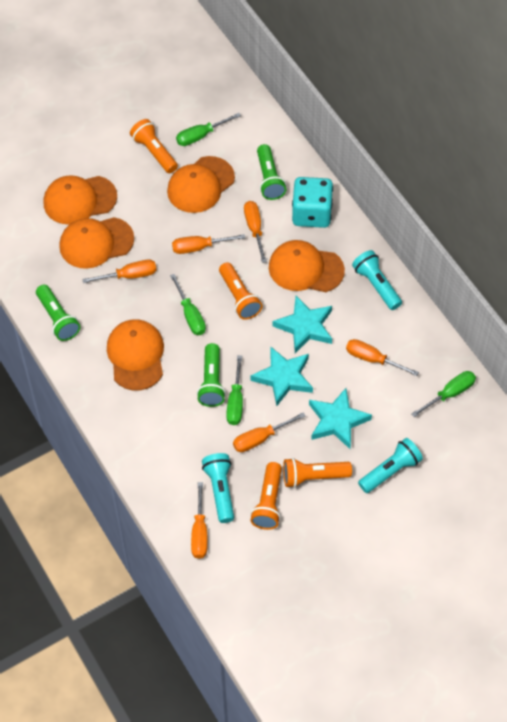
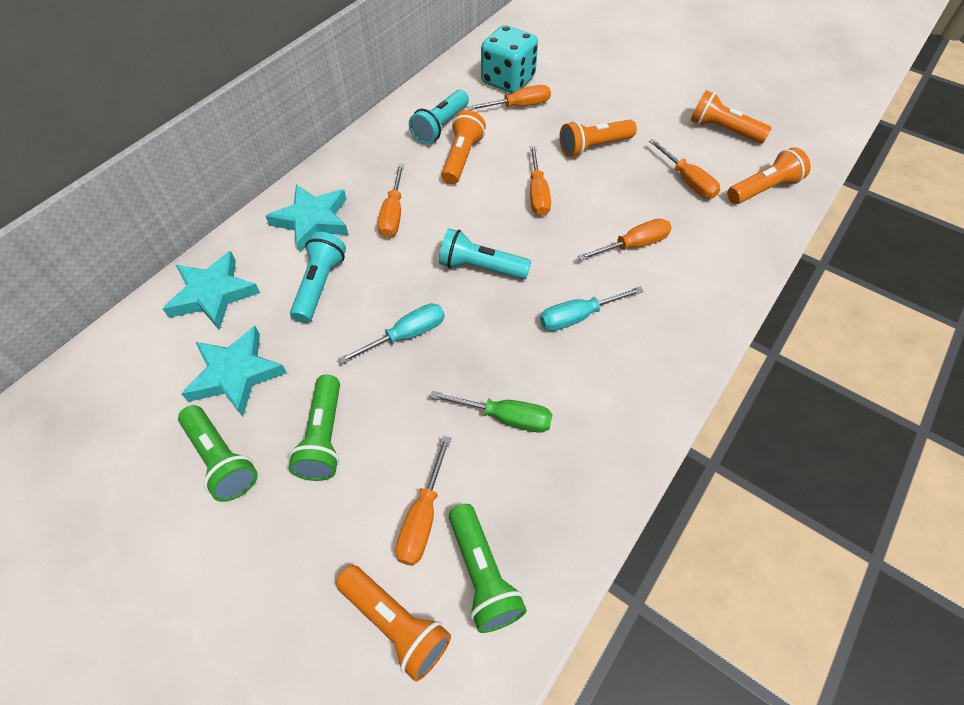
green screwdriver: 4 -> 1
orange cap: 5 -> 0
orange flashlight: 4 -> 5
turquoise screwdriver: 0 -> 2

